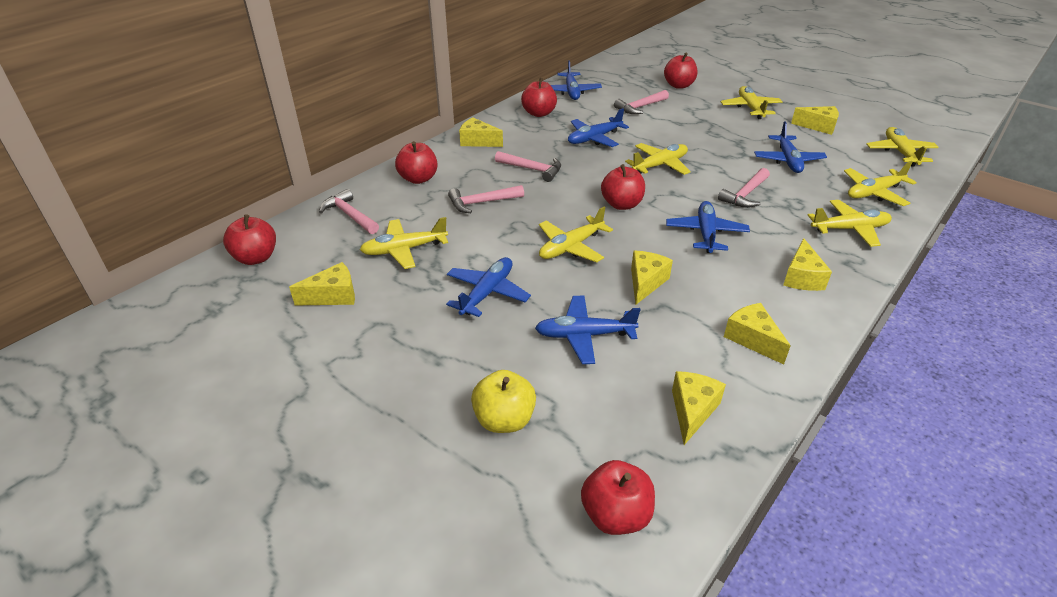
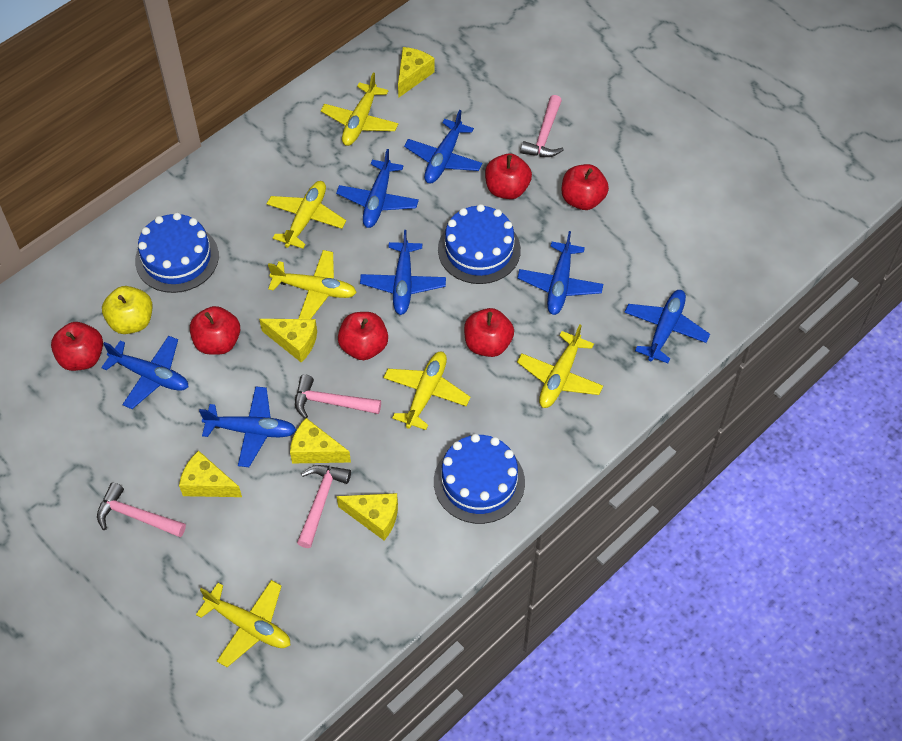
blue cake: 0 -> 3
blue plane: 6 -> 7
pink hammer: 5 -> 4
yellow cheese: 7 -> 5
yellow plane: 7 -> 6

